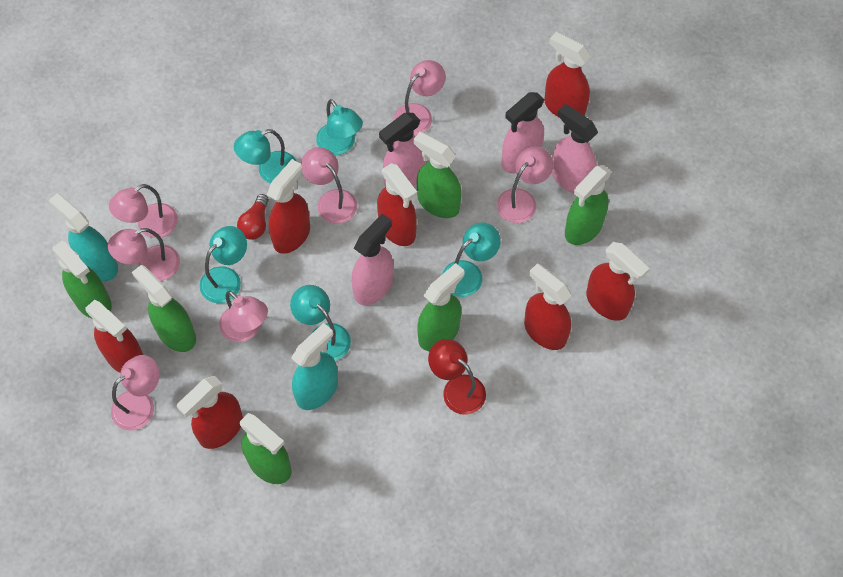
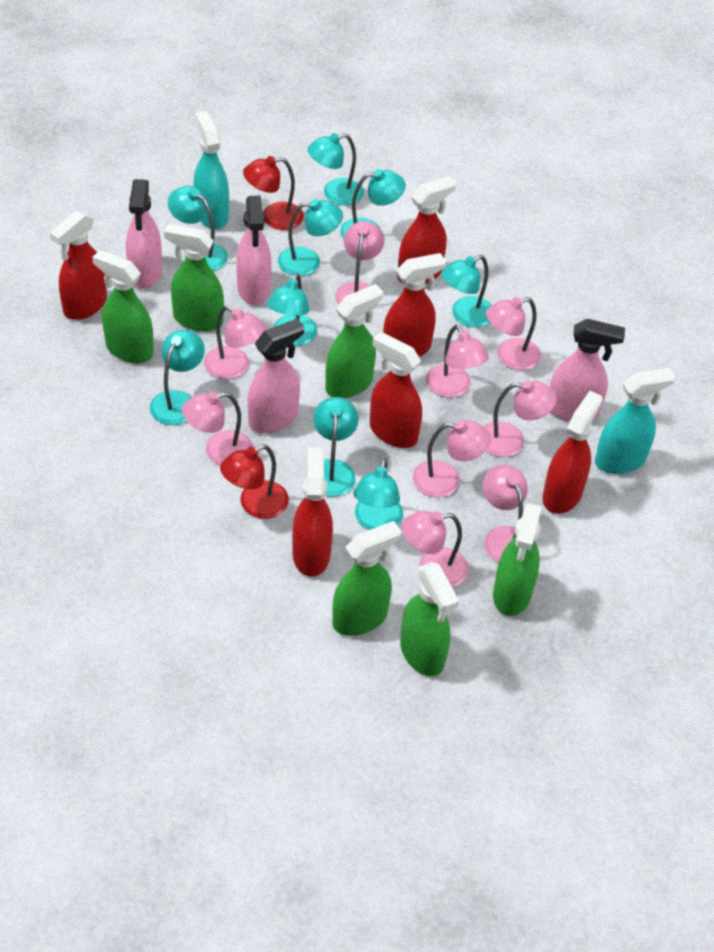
pink lamp: 7 -> 9
red lamp: 1 -> 2
red light bulb: 1 -> 0
red spray bottle: 7 -> 6
turquoise lamp: 5 -> 9

